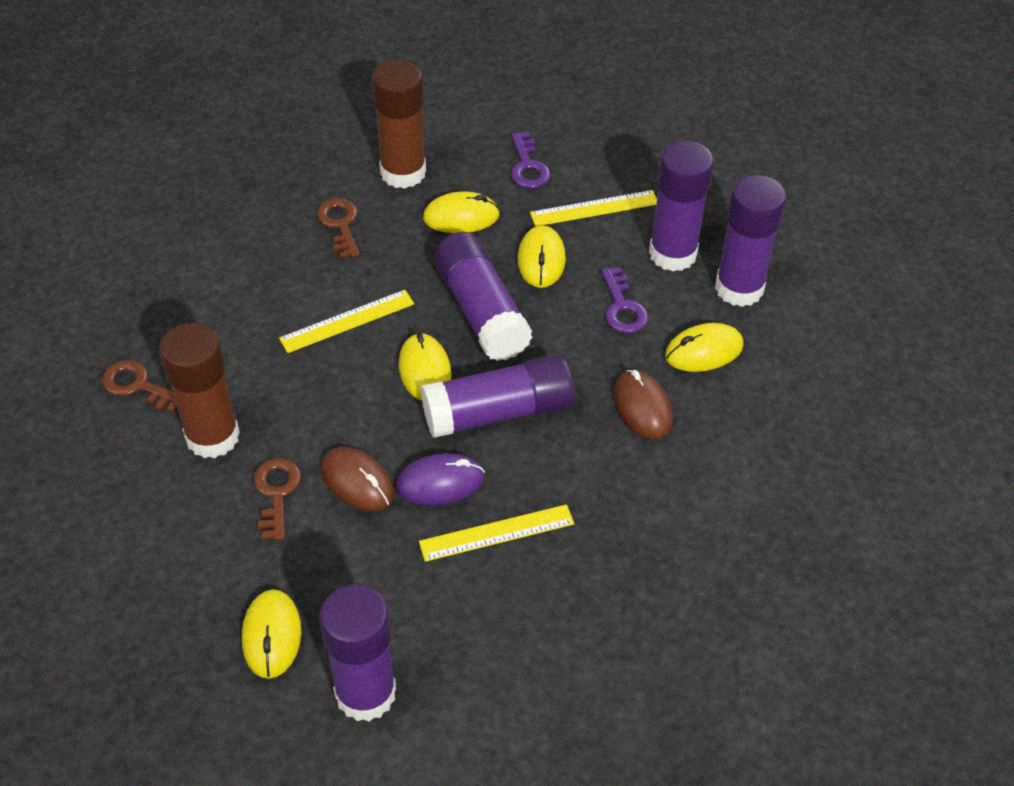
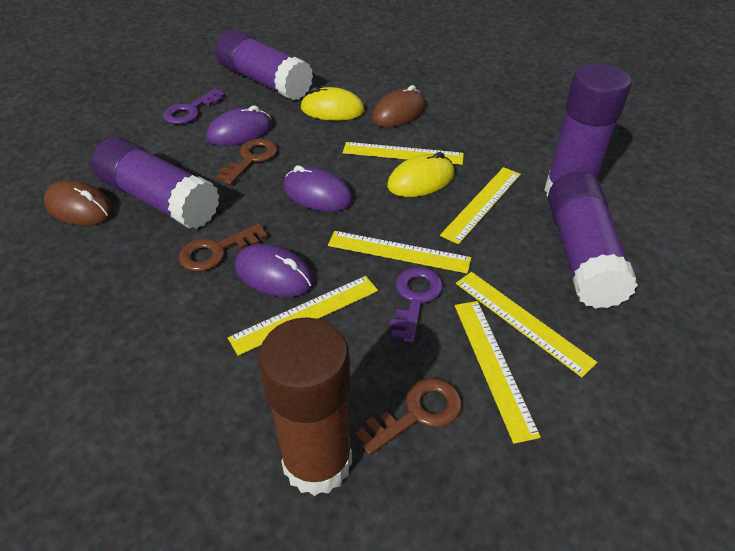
brown glue stick: 2 -> 1
purple glue stick: 5 -> 4
purple mouse: 1 -> 3
yellow mouse: 5 -> 2
yellow ruler: 3 -> 6

